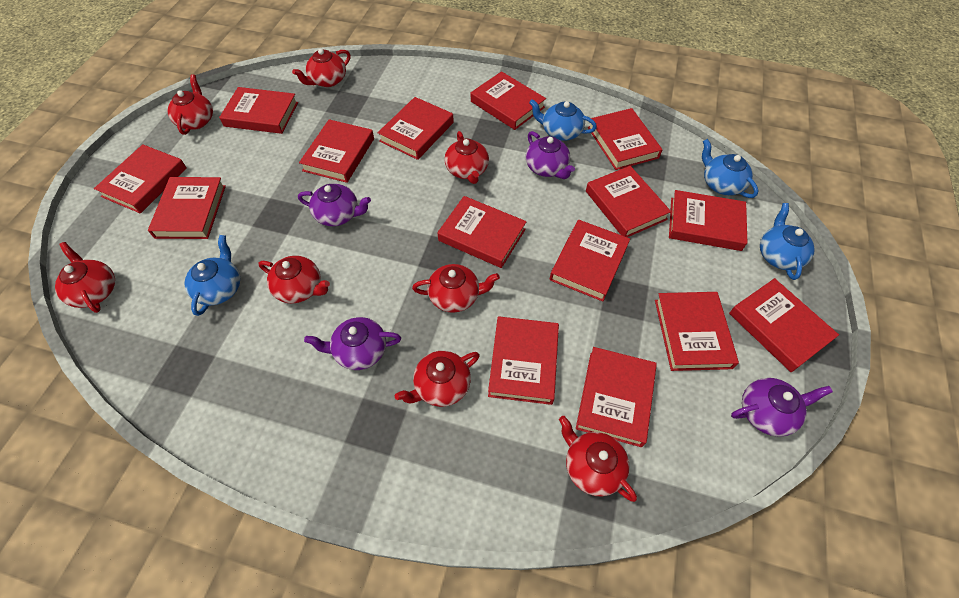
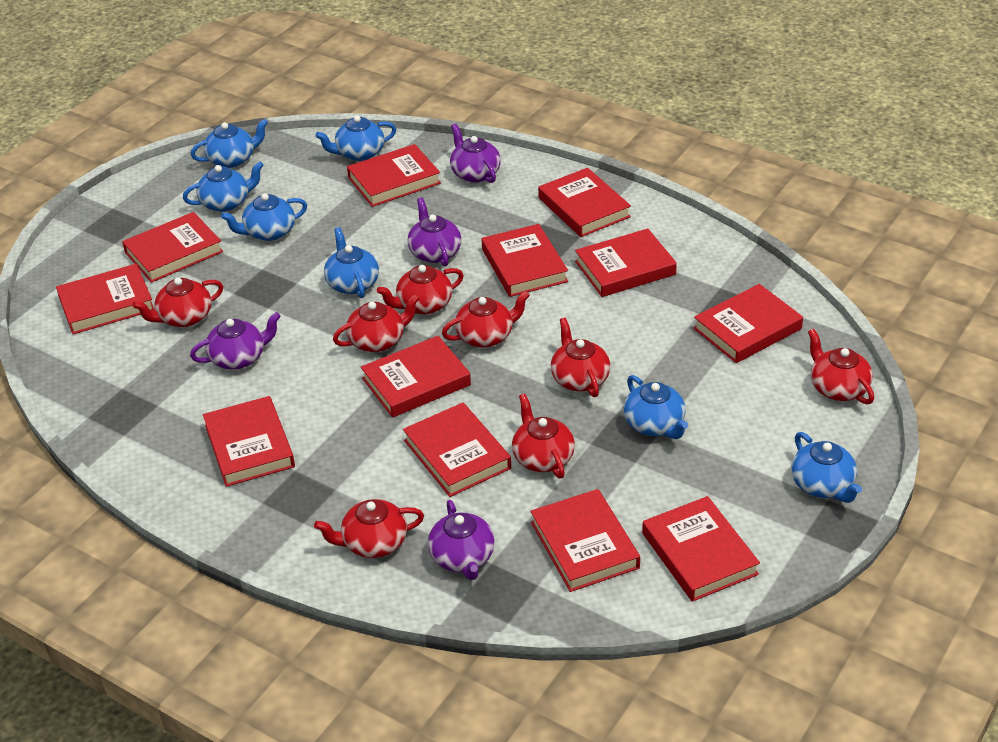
blue teapot: 4 -> 7
red book: 15 -> 12

